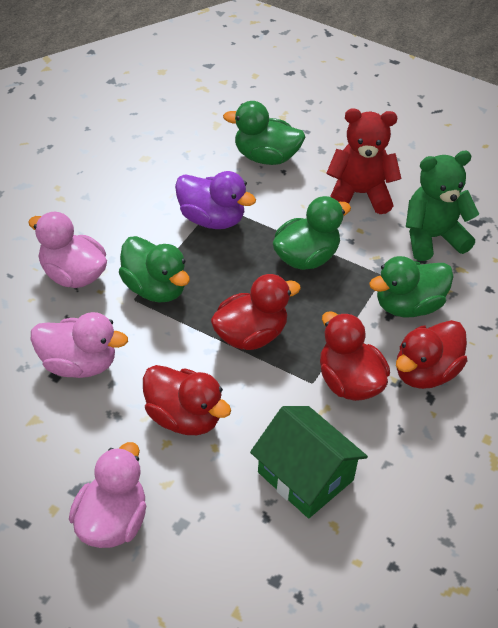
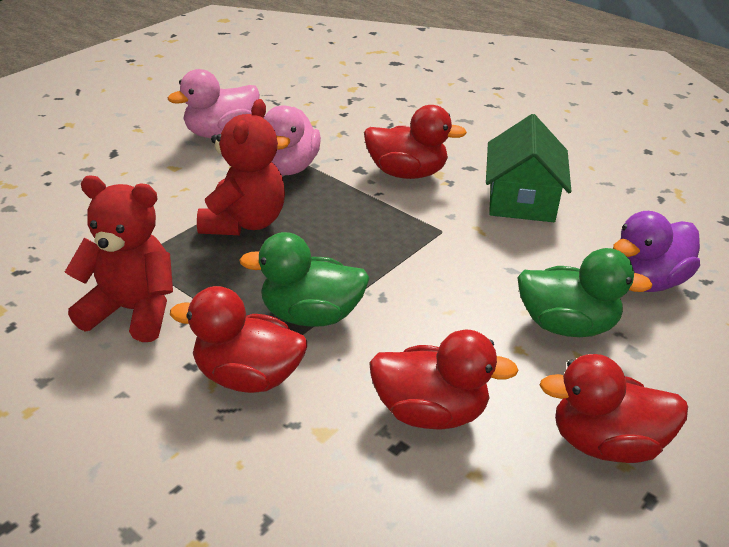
green duck: 4 -> 2
green teddy bear: 1 -> 0
pink duck: 3 -> 2
red teddy bear: 1 -> 2

